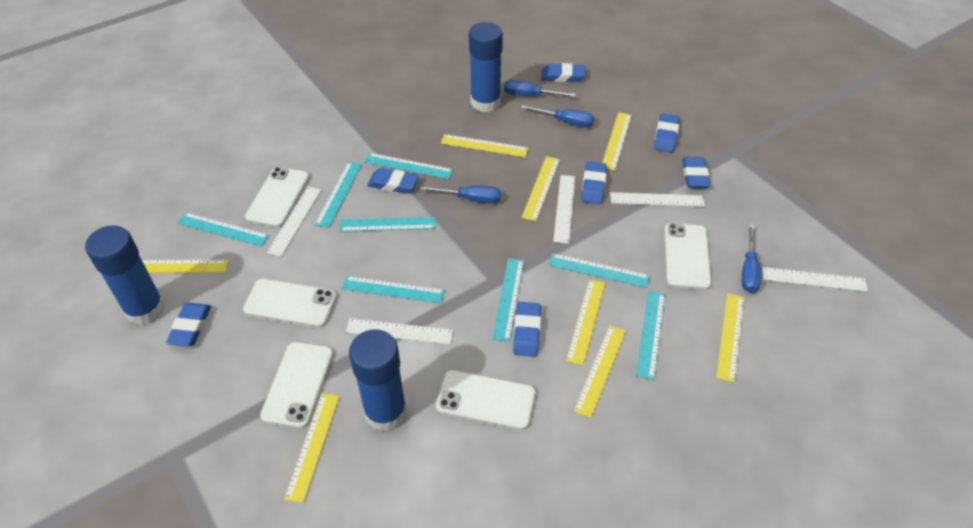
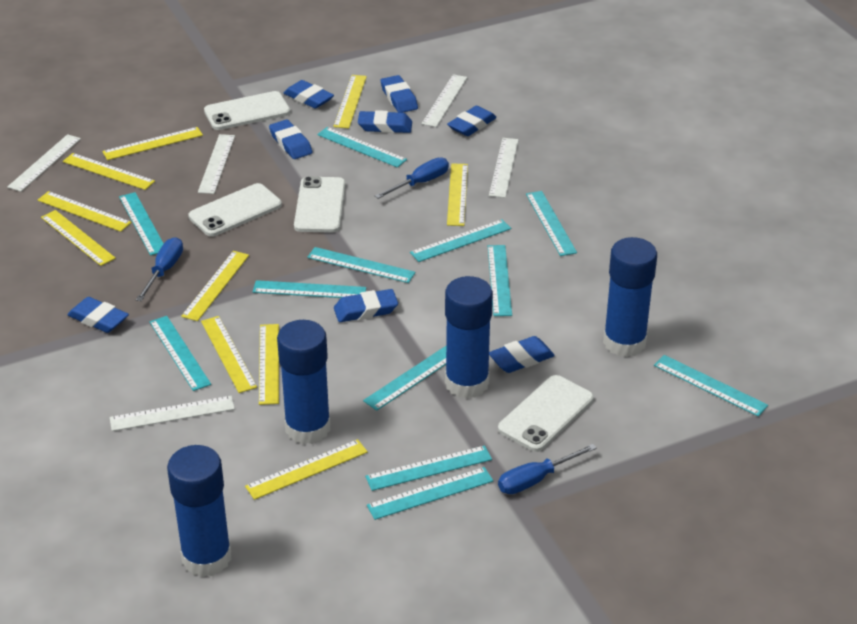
blue eraser: 7 -> 8
blue glue stick: 3 -> 4
blue screwdriver: 4 -> 3
turquoise ruler: 8 -> 12
white phone: 5 -> 4
yellow ruler: 8 -> 10

